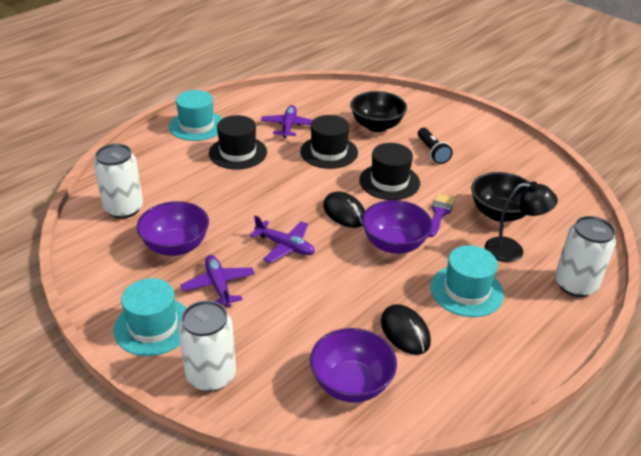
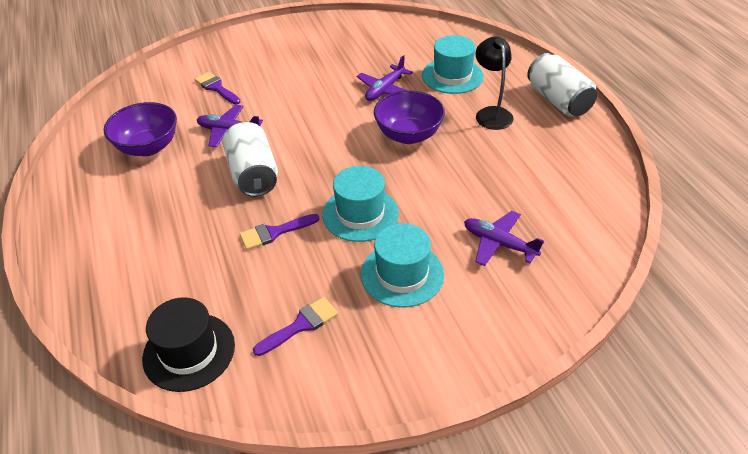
black bowl: 2 -> 0
black flashlight: 1 -> 0
black hat: 3 -> 1
black mouse: 2 -> 0
purple bowl: 3 -> 2
purple brush: 1 -> 3
white can: 3 -> 2

